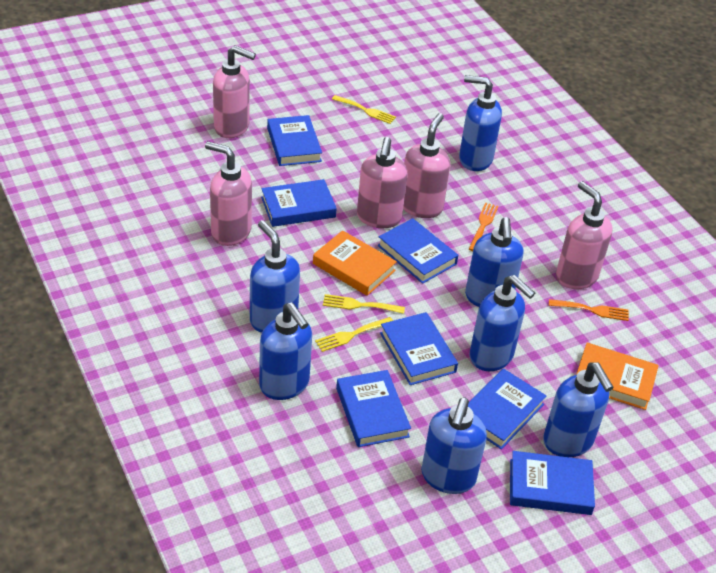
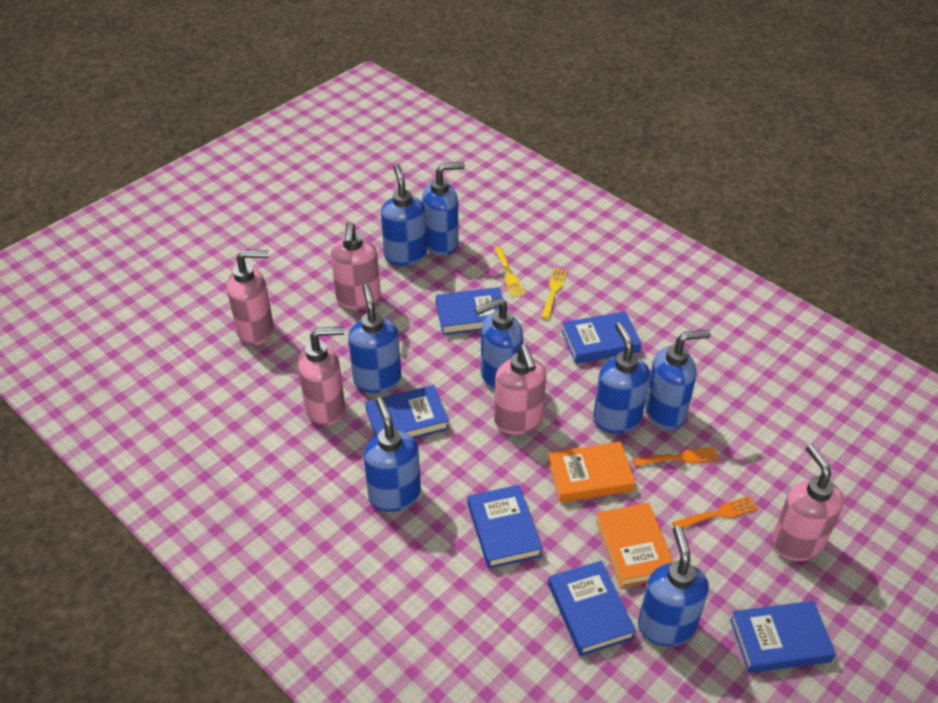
blue book: 7 -> 6
blue soap dispenser: 7 -> 8
yellow fork: 3 -> 2

